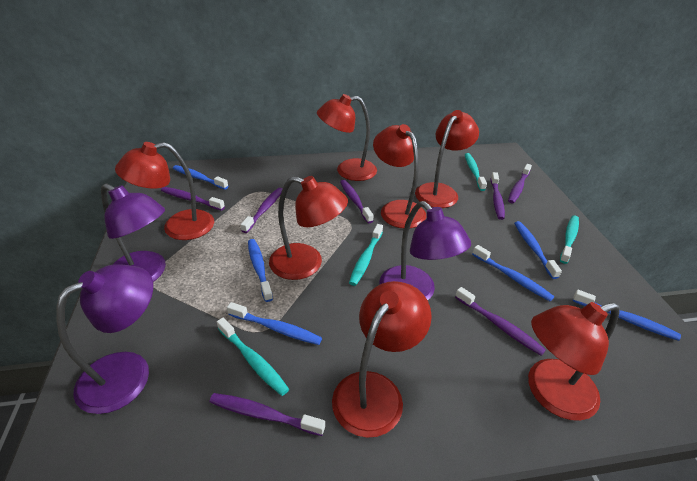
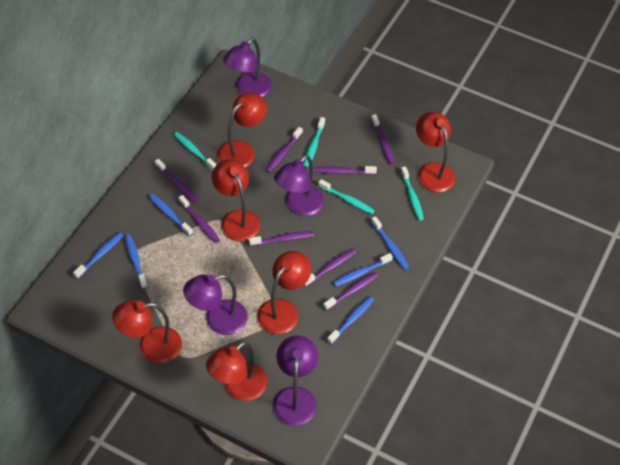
purple lamp: 3 -> 4
purple toothbrush: 7 -> 8
red lamp: 7 -> 6

